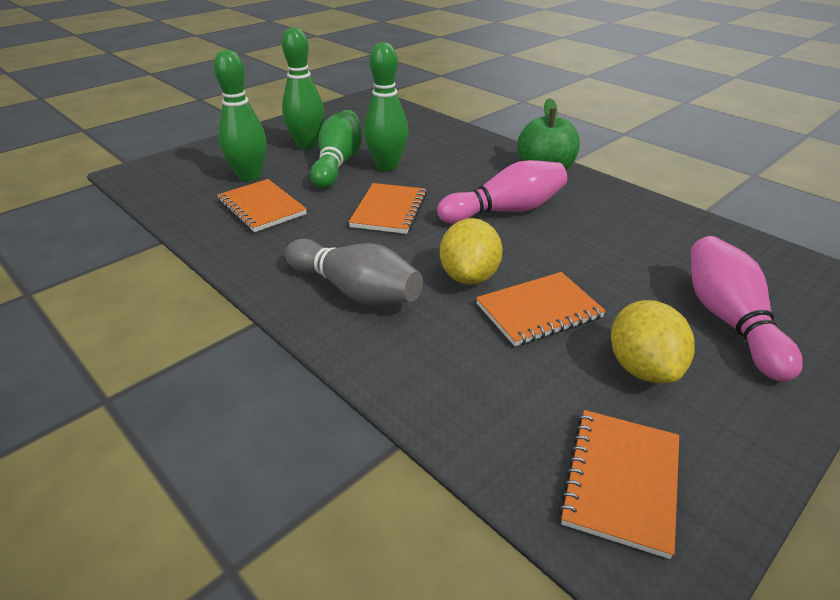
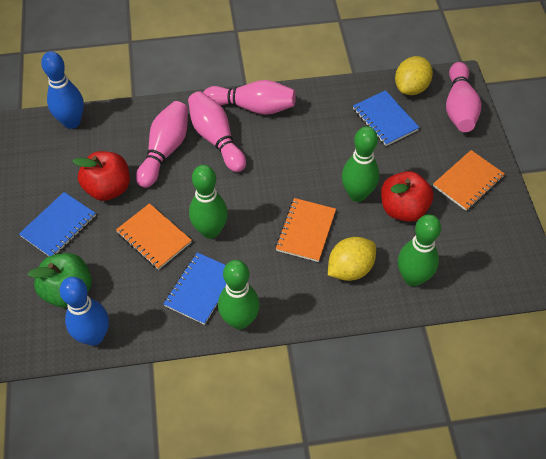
blue bowling pin: 0 -> 2
blue notebook: 0 -> 3
grey bowling pin: 1 -> 0
orange notebook: 4 -> 3
pink bowling pin: 2 -> 4
red apple: 0 -> 2

